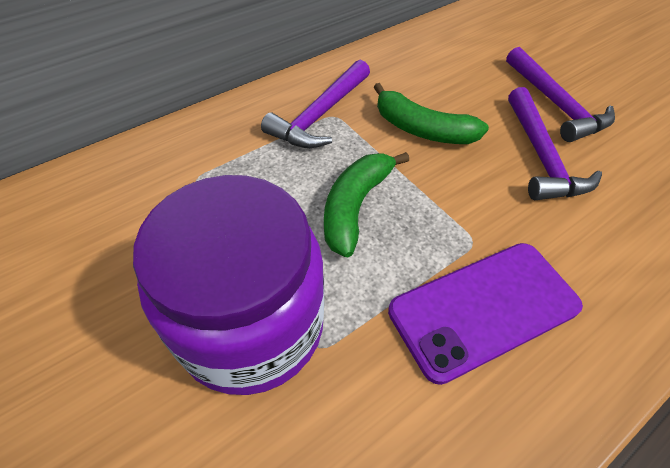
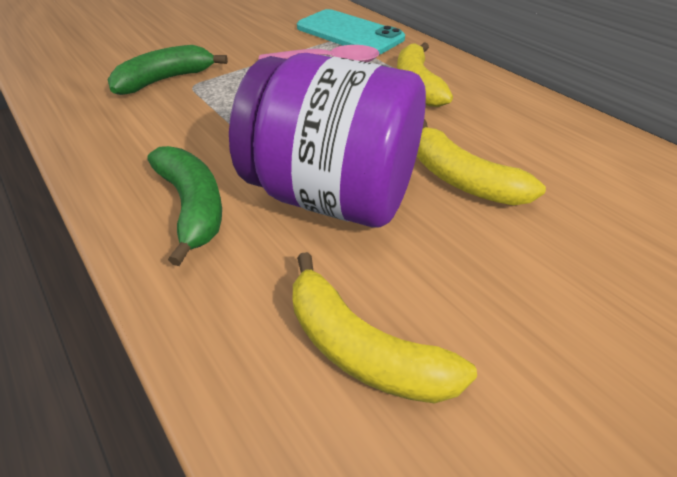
pink spoon: 0 -> 1
purple hammer: 3 -> 0
purple phone: 1 -> 0
turquoise phone: 0 -> 1
yellow banana: 0 -> 3

